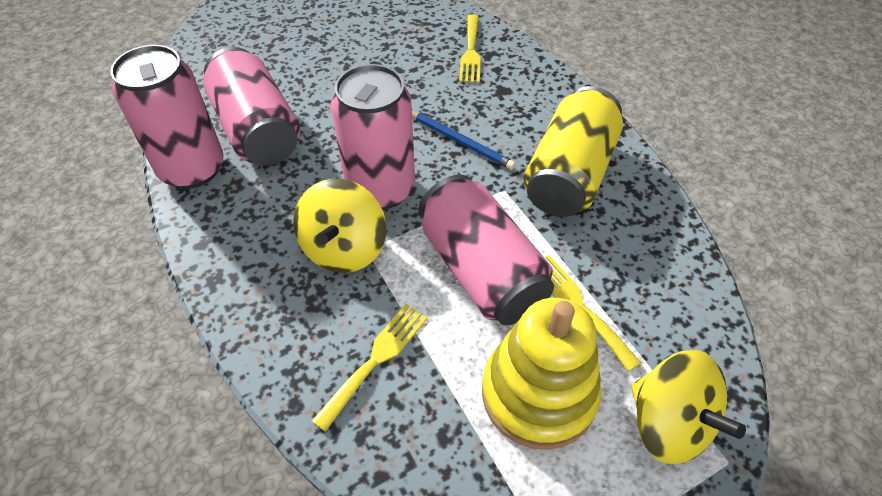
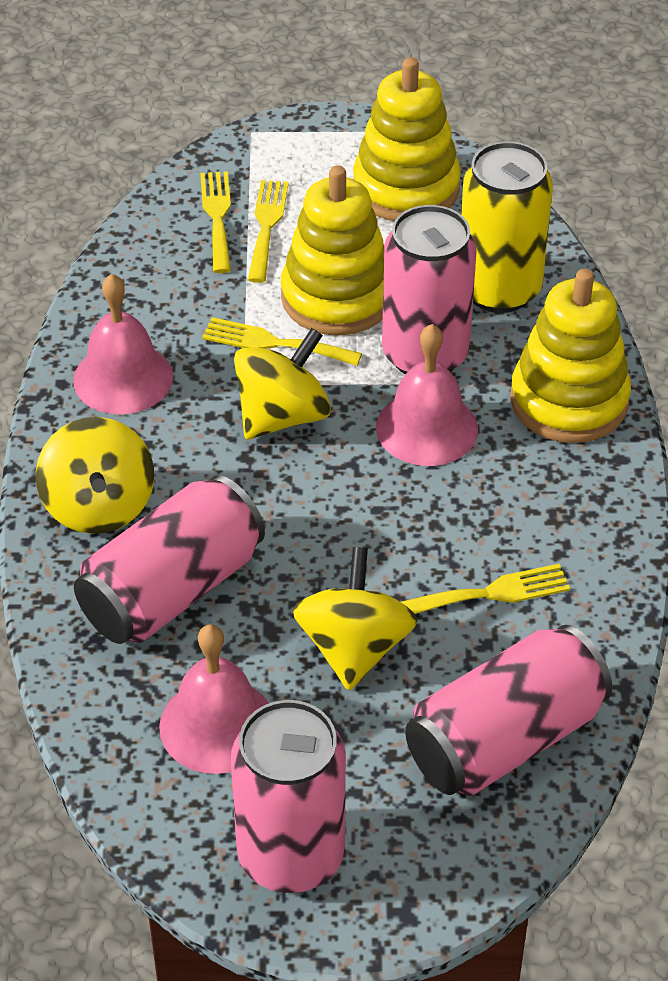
blue pencil: 1 -> 0
pink bell: 0 -> 3
yellow fork: 3 -> 4
yellow spinning top: 2 -> 3
yellow stacking toy: 1 -> 3

